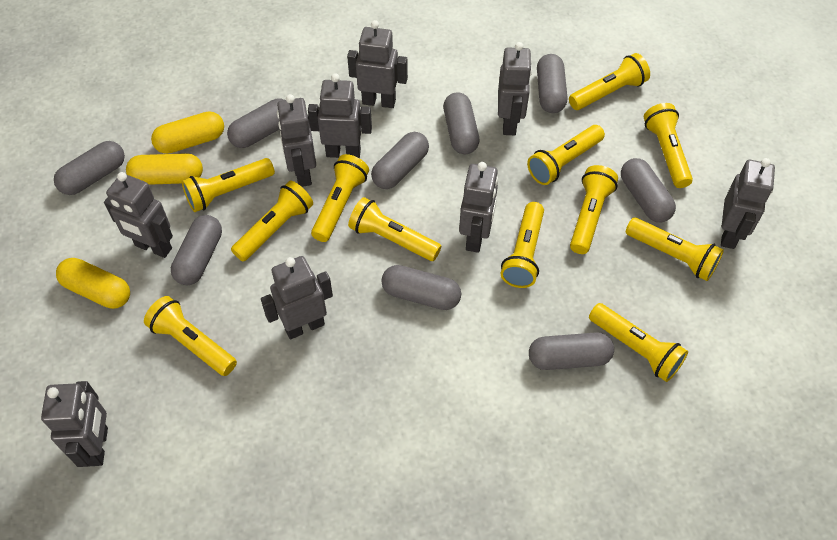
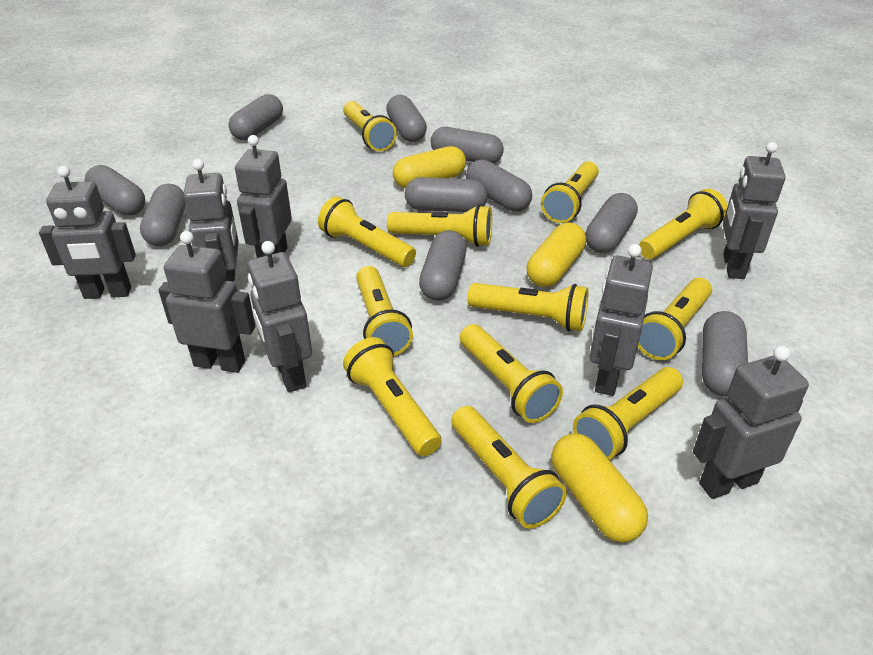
grey capsule: 9 -> 10
grey robot: 9 -> 8

